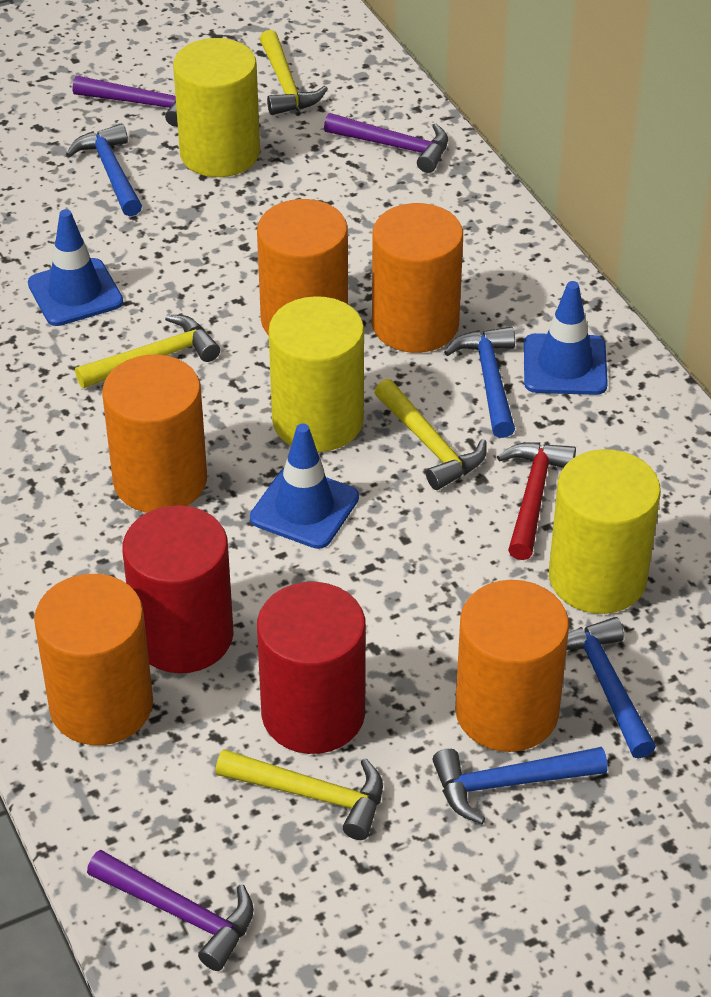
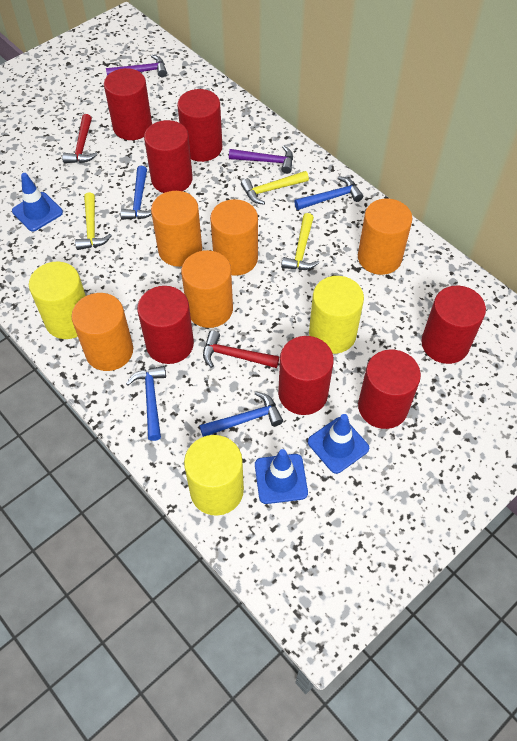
purple hammer: 3 -> 2
red cylinder: 2 -> 7
red hammer: 1 -> 2
yellow hammer: 4 -> 3

